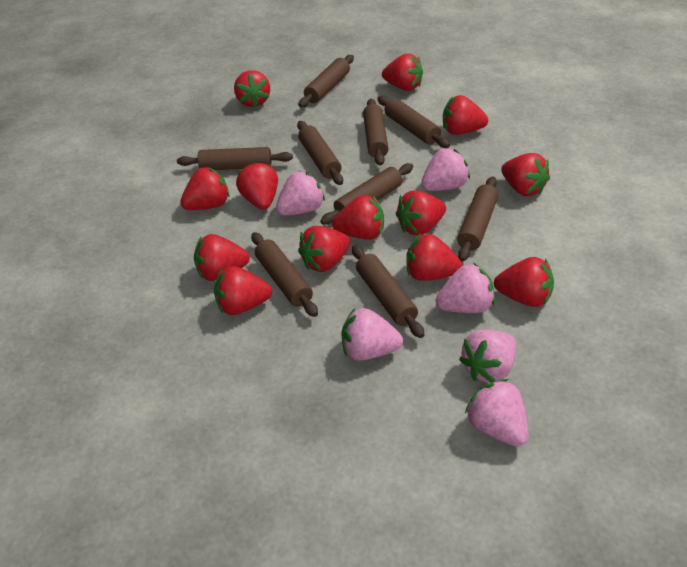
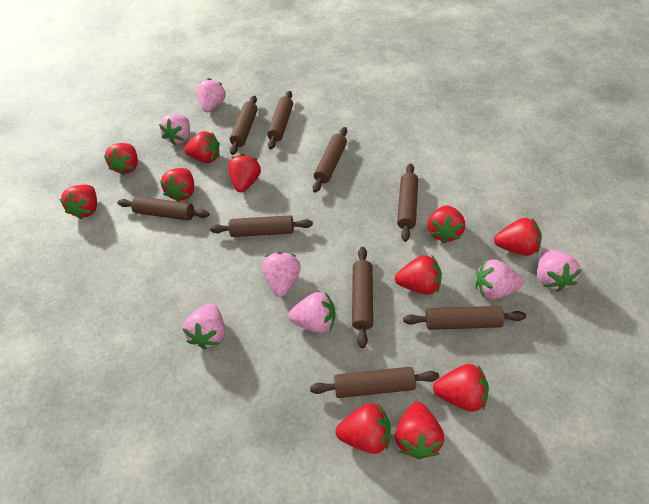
pink strawberry: 6 -> 7
red strawberry: 13 -> 11

